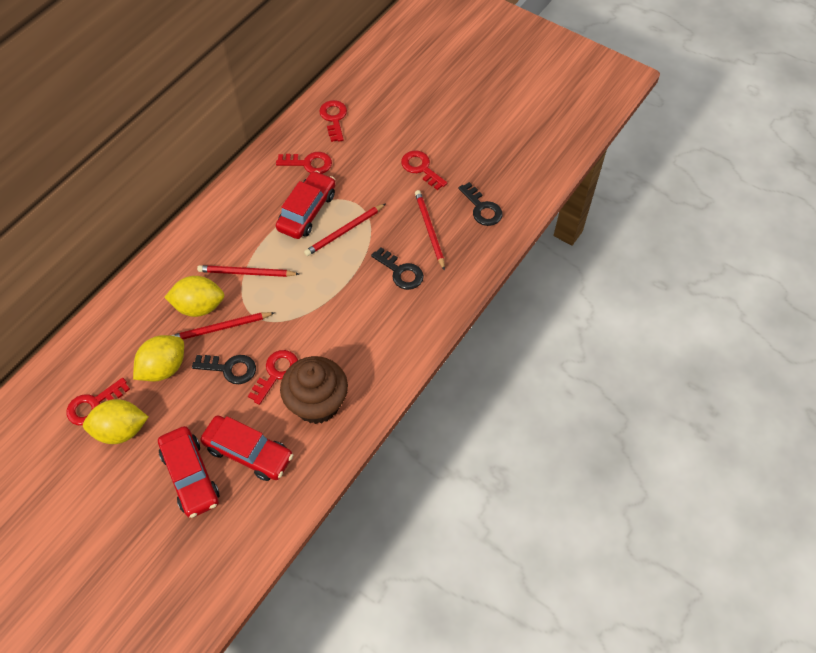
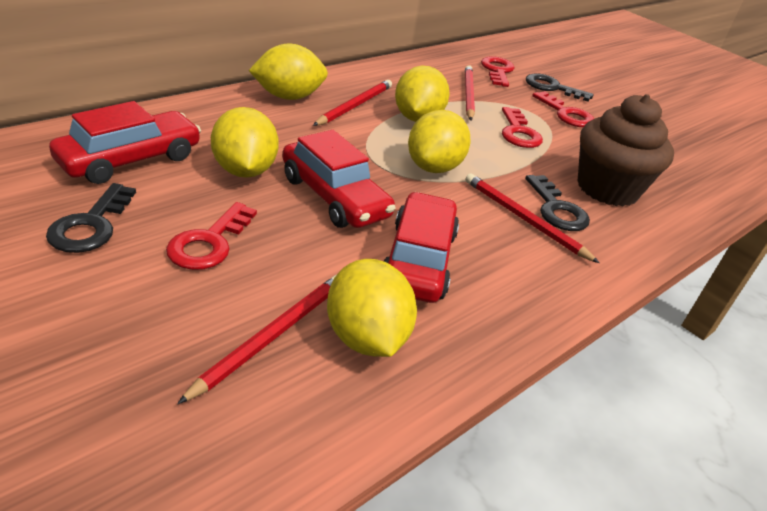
red key: 5 -> 4
yellow lemon: 3 -> 5

